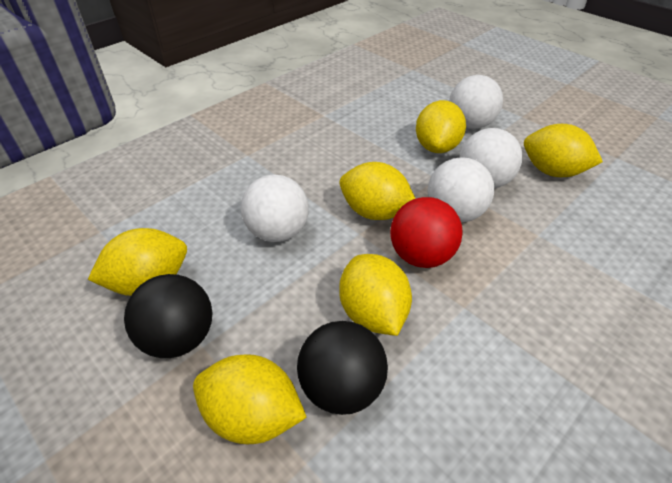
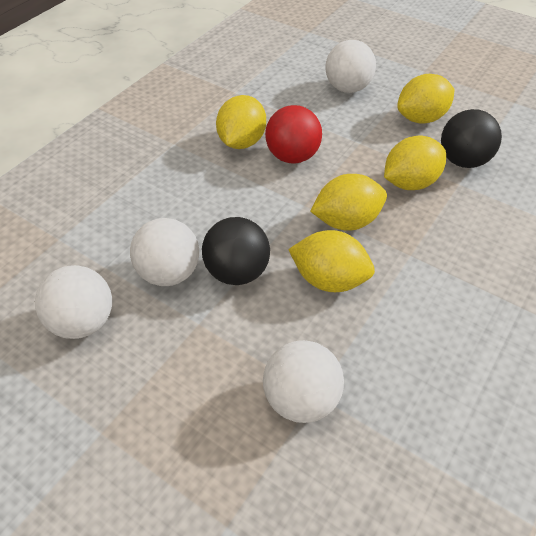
yellow lemon: 6 -> 5

